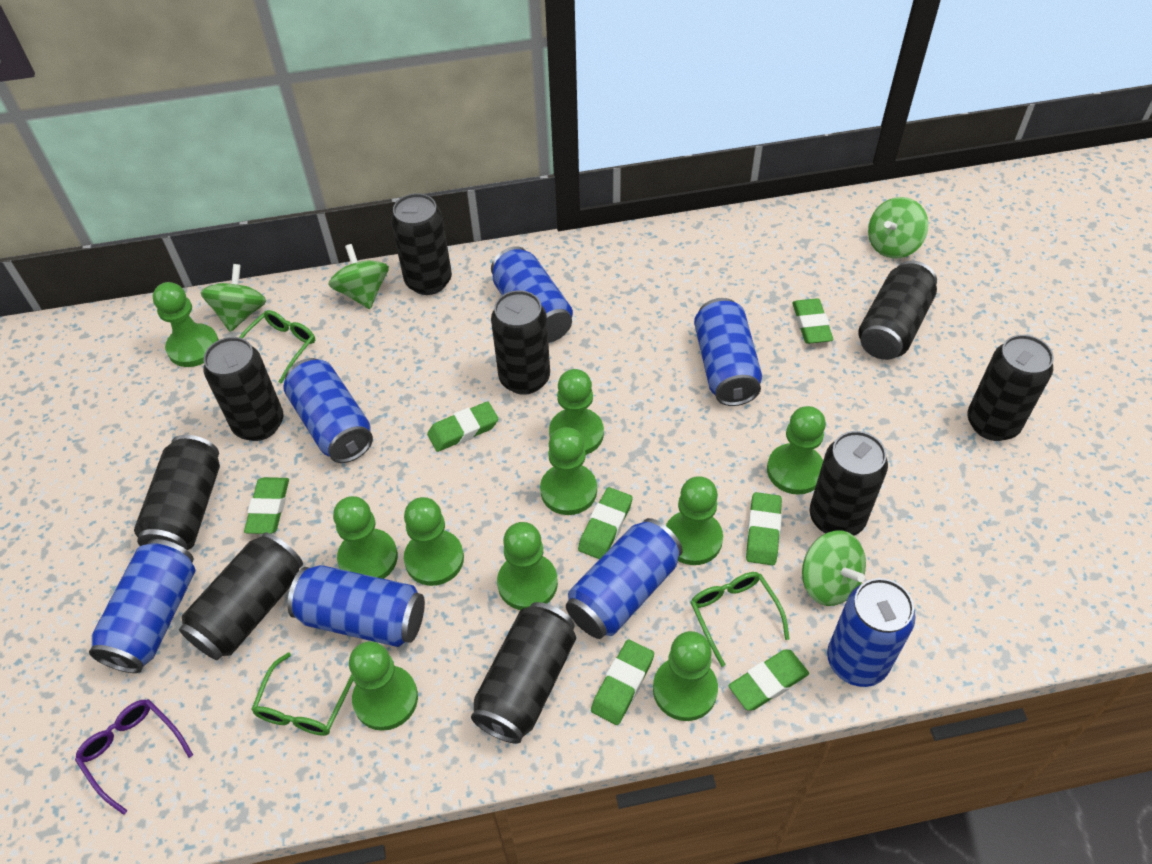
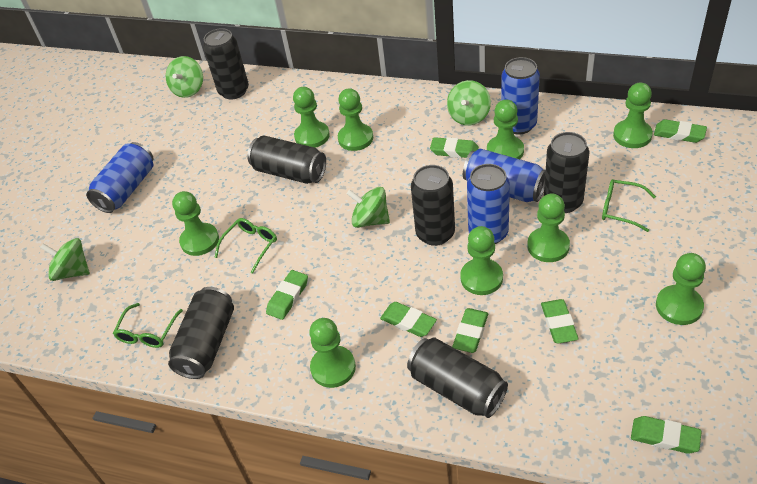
black can: 9 -> 6
blue can: 7 -> 4
green pawn: 10 -> 9
purple glasses: 1 -> 0

